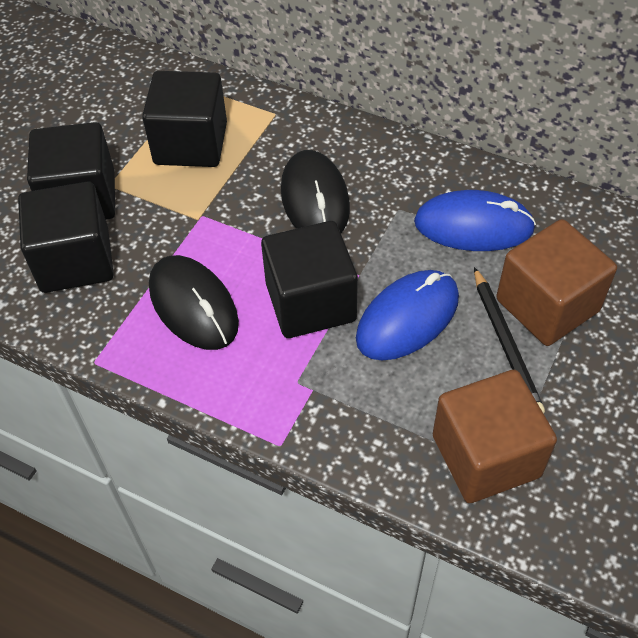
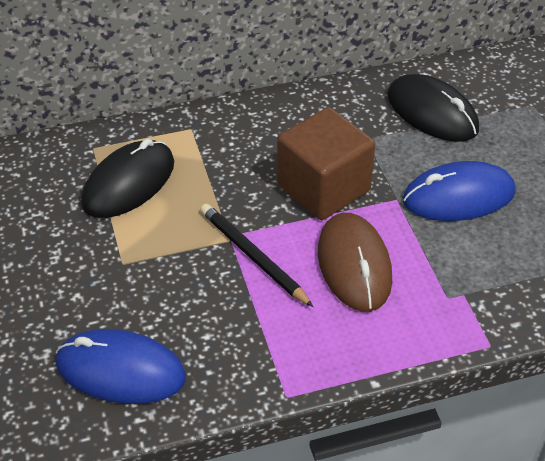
black cube: 4 -> 0
brown cube: 2 -> 1
brown mouse: 0 -> 1

